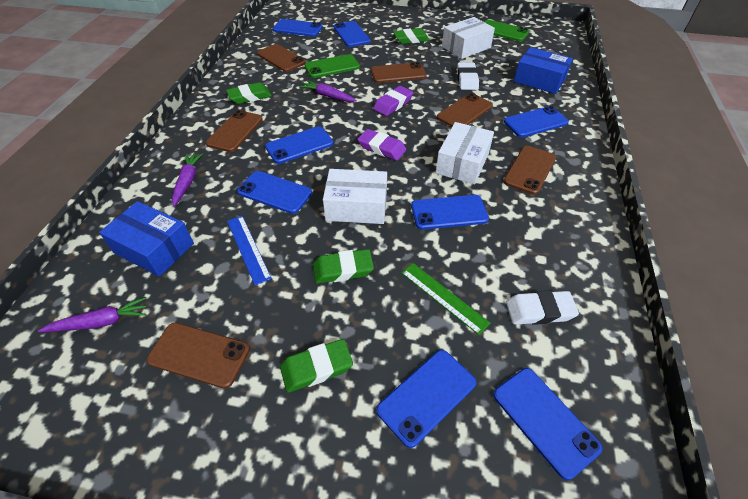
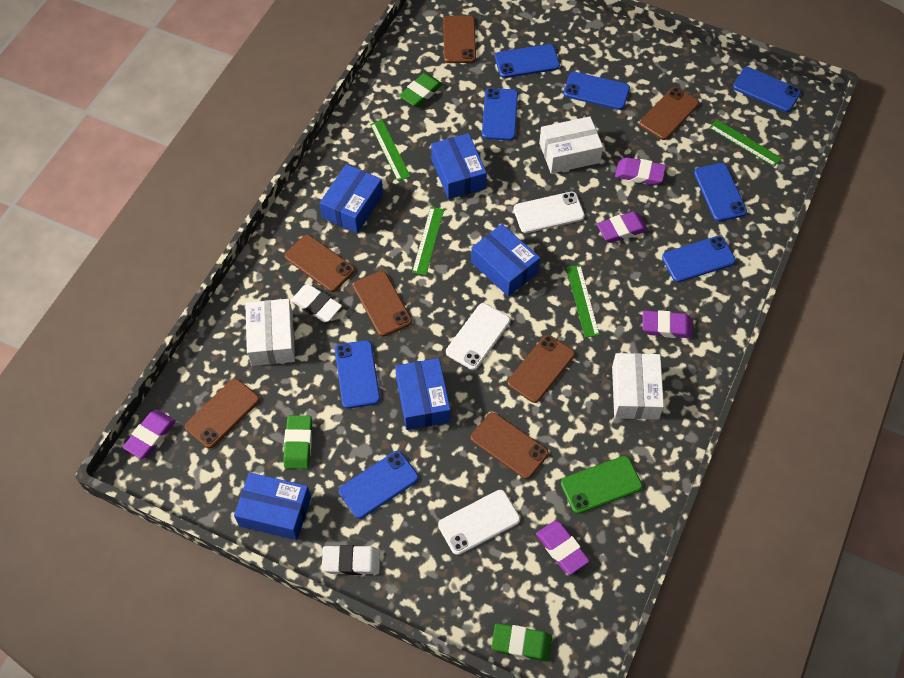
blue box: 2 -> 5
blue ruler: 1 -> 0
brown phone: 6 -> 7
green eraser: 4 -> 3
green phone: 2 -> 1
green ruler: 1 -> 4
purple carrot: 3 -> 0
purple eraser: 2 -> 5
white phone: 0 -> 3

